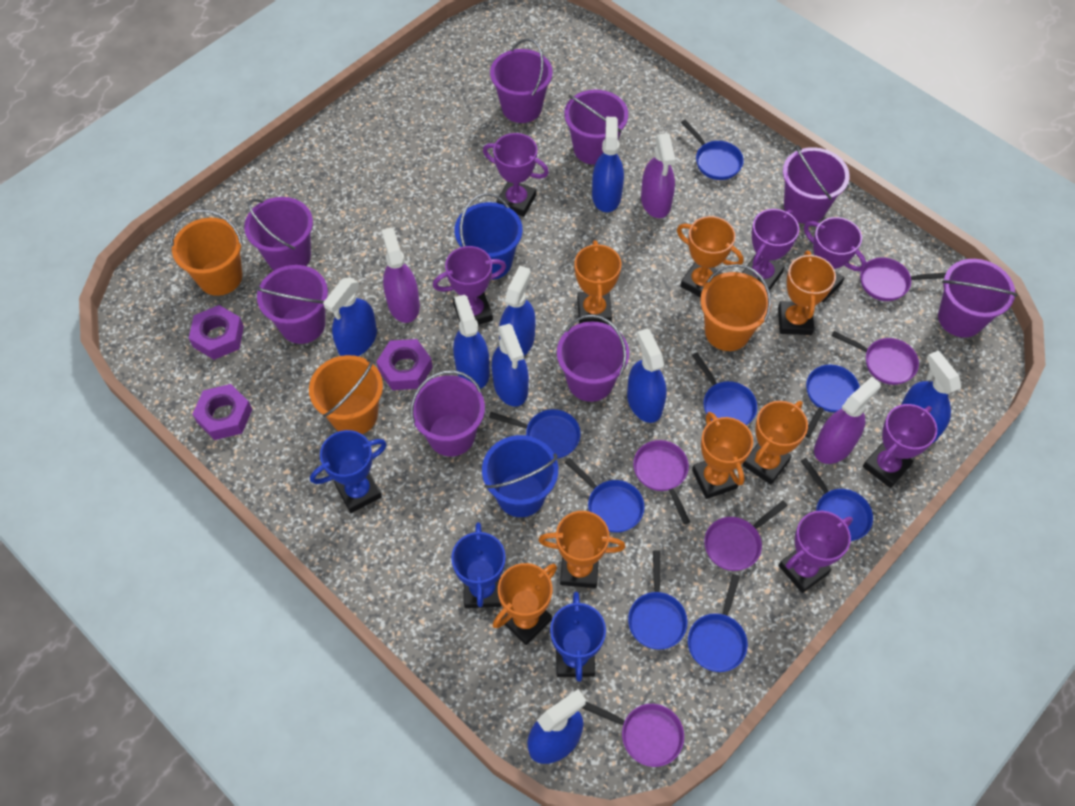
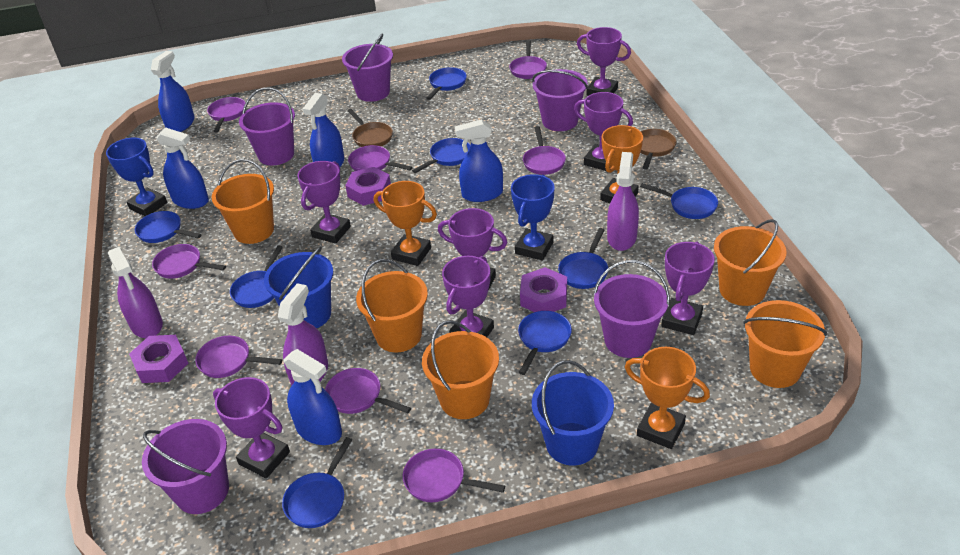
blue spray bottle: 8 -> 5
blue trophy: 3 -> 2
brown pan: 0 -> 2
orange bucket: 3 -> 5
orange trophy: 7 -> 3
purple bucket: 8 -> 5
purple pan: 5 -> 8
purple trophy: 6 -> 7

